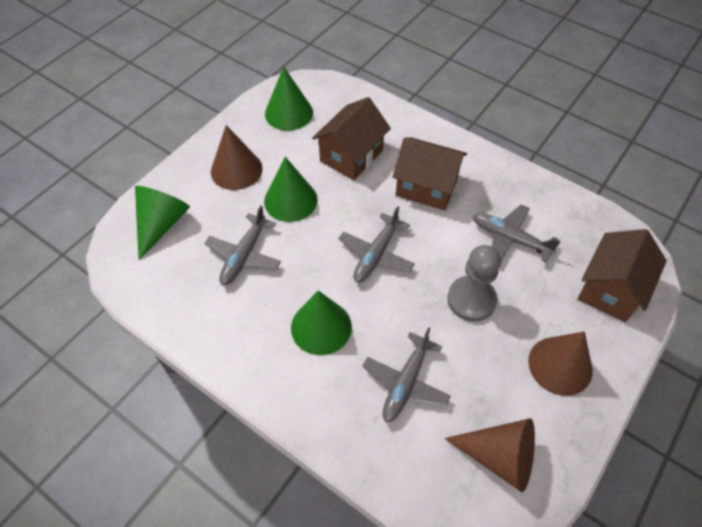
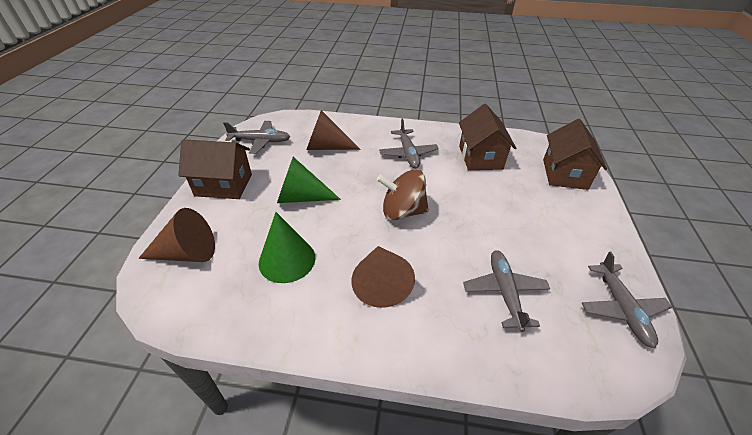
brown spinning top: 0 -> 1
green cone: 4 -> 2
grey pawn: 1 -> 0

